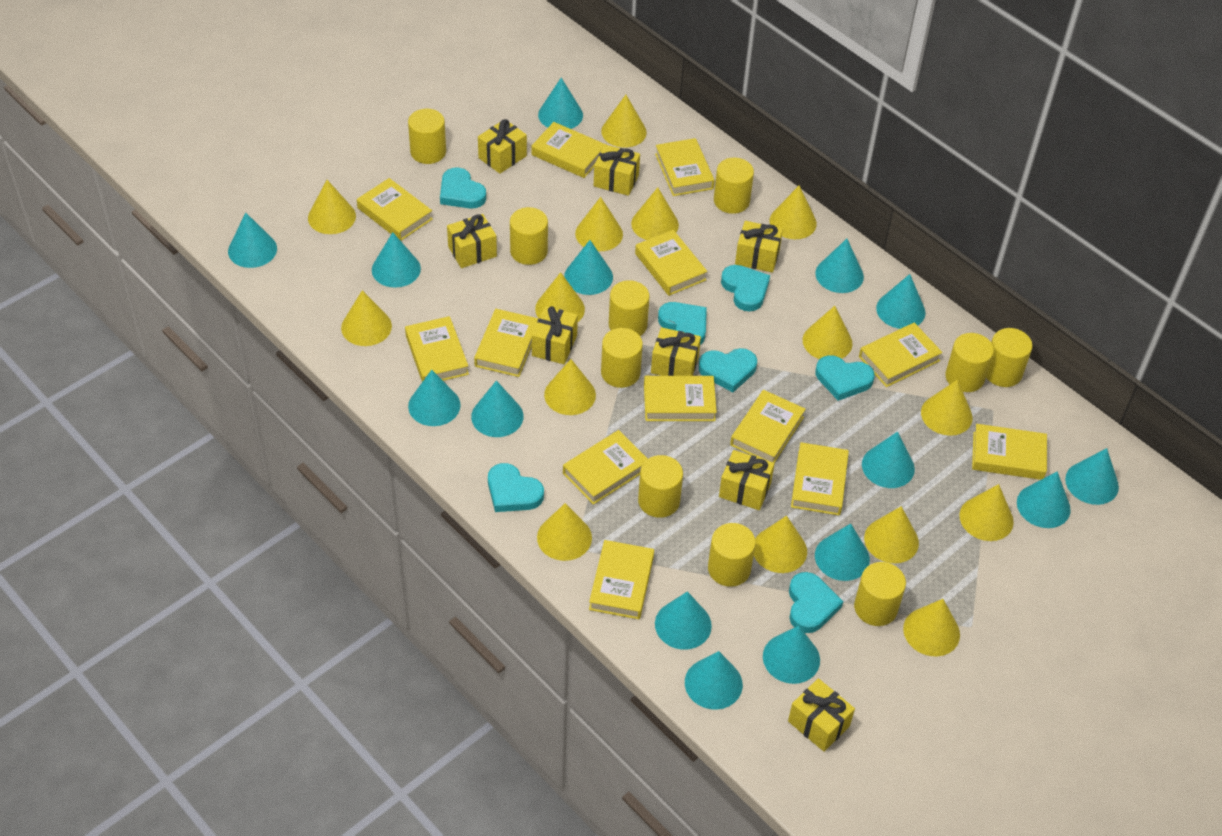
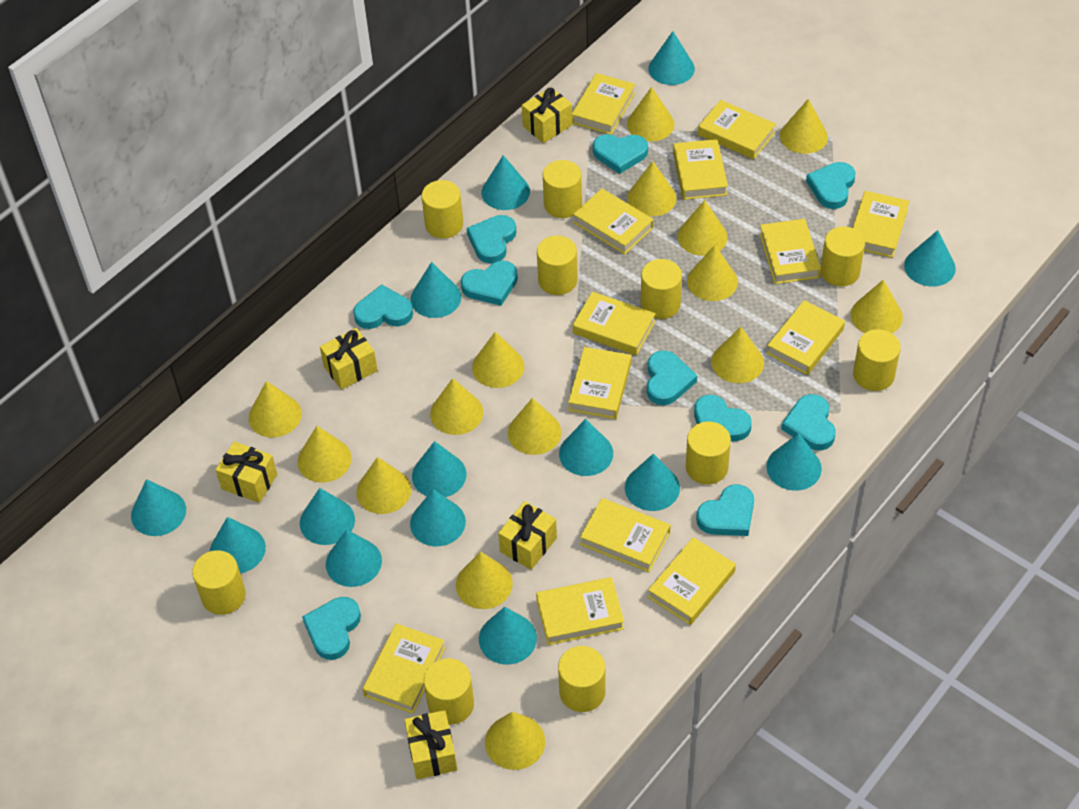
turquoise cone: 15 -> 14
turquoise heart: 7 -> 10
yellow gift: 8 -> 5

